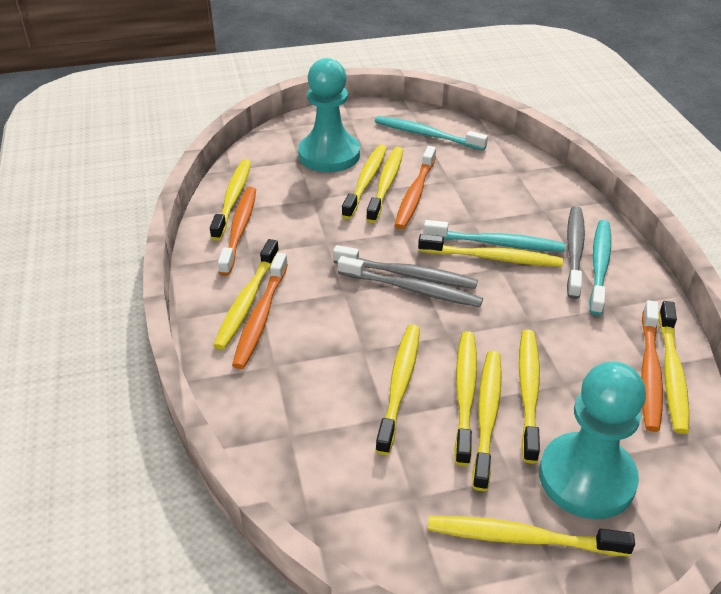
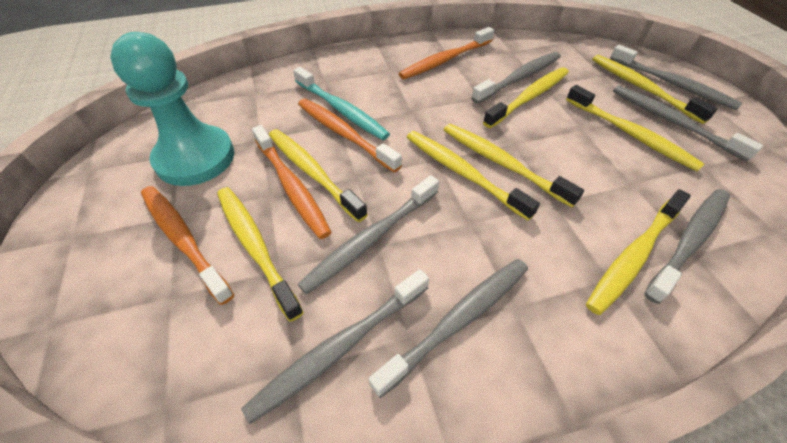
grey toothbrush: 3 -> 7
turquoise pawn: 2 -> 1
turquoise toothbrush: 3 -> 1
yellow toothbrush: 11 -> 8

